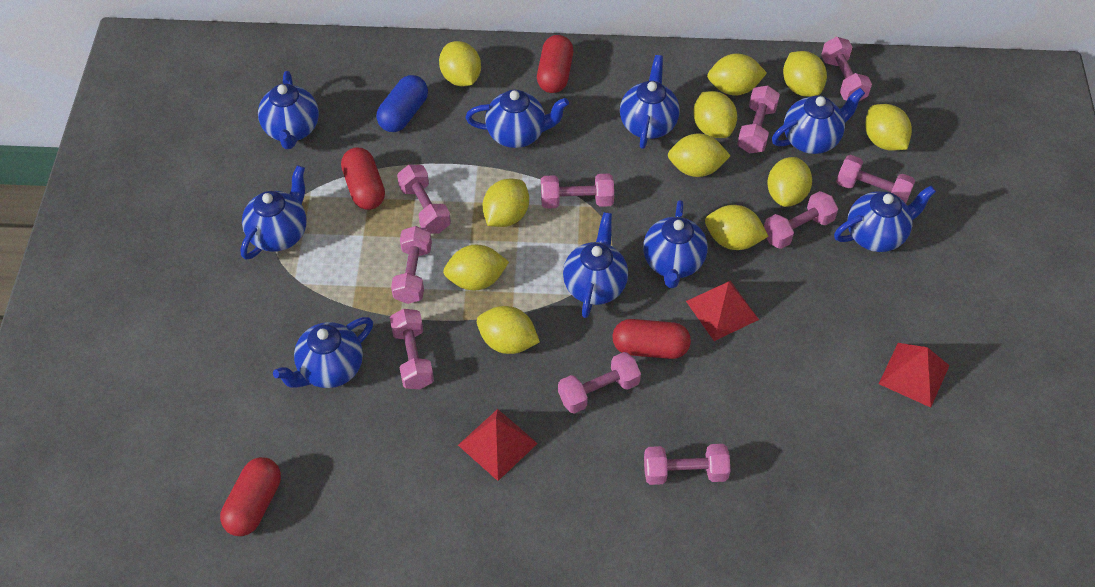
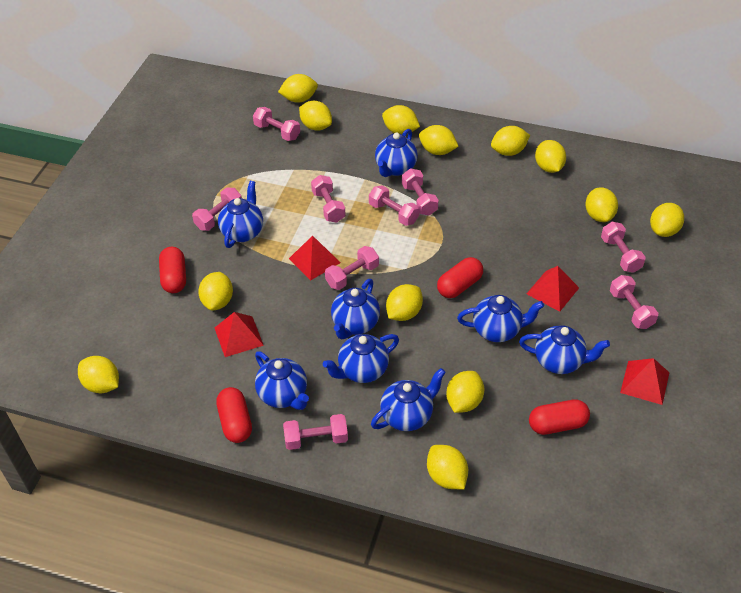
blue capsule: 1 -> 0
blue teapot: 9 -> 8
pink dumbbell: 10 -> 9
red pyramid: 3 -> 4
yellow lemon: 11 -> 13

